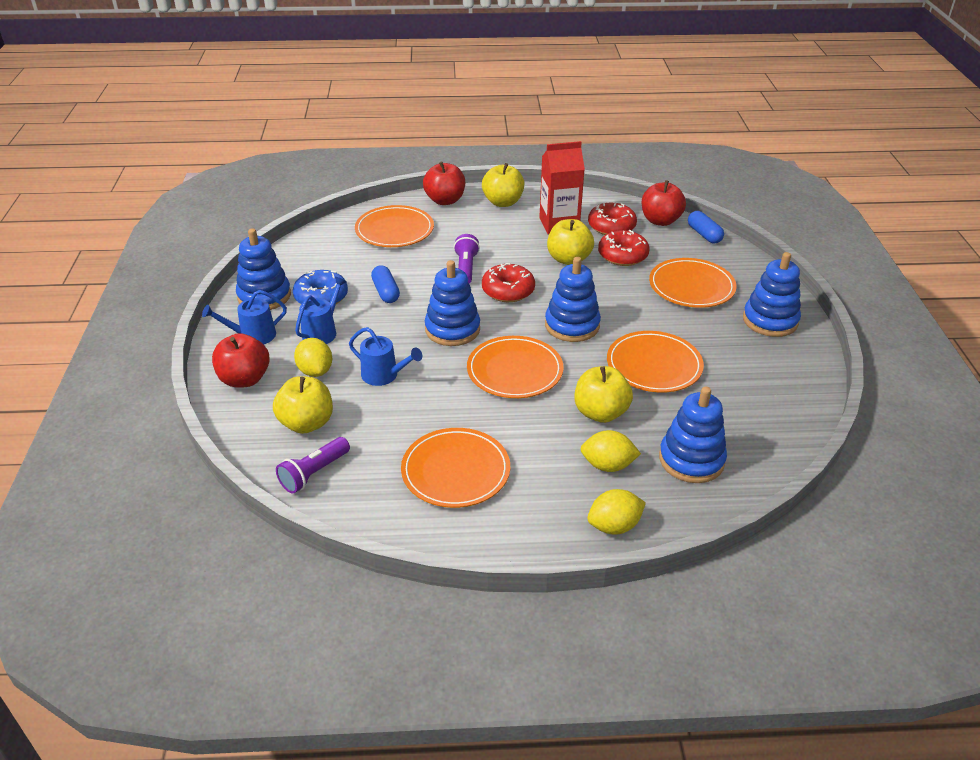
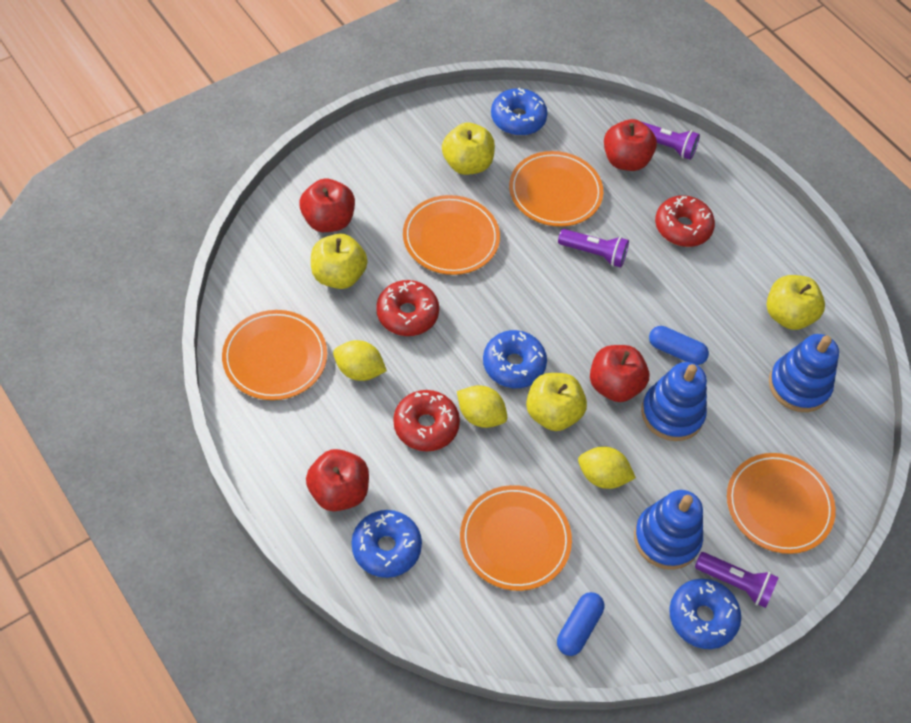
blue donut: 1 -> 4
blue stacking toy: 5 -> 3
blue watering can: 3 -> 0
purple flashlight: 2 -> 3
red apple: 3 -> 4
red carton: 1 -> 0

